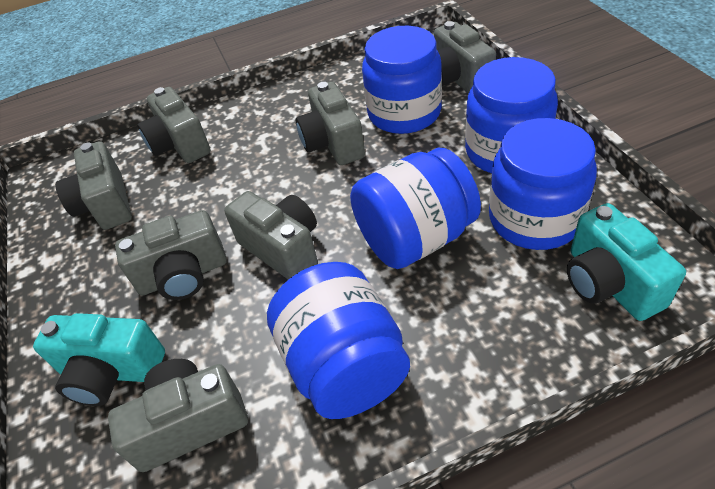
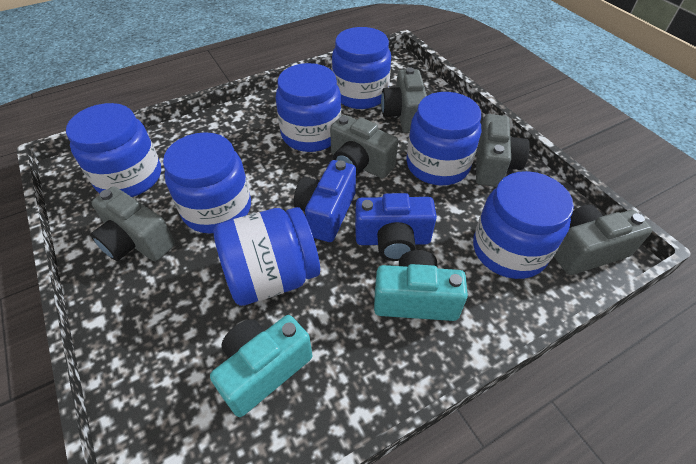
blue camera: 0 -> 2
blue jar: 5 -> 7
grey camera: 7 -> 5

